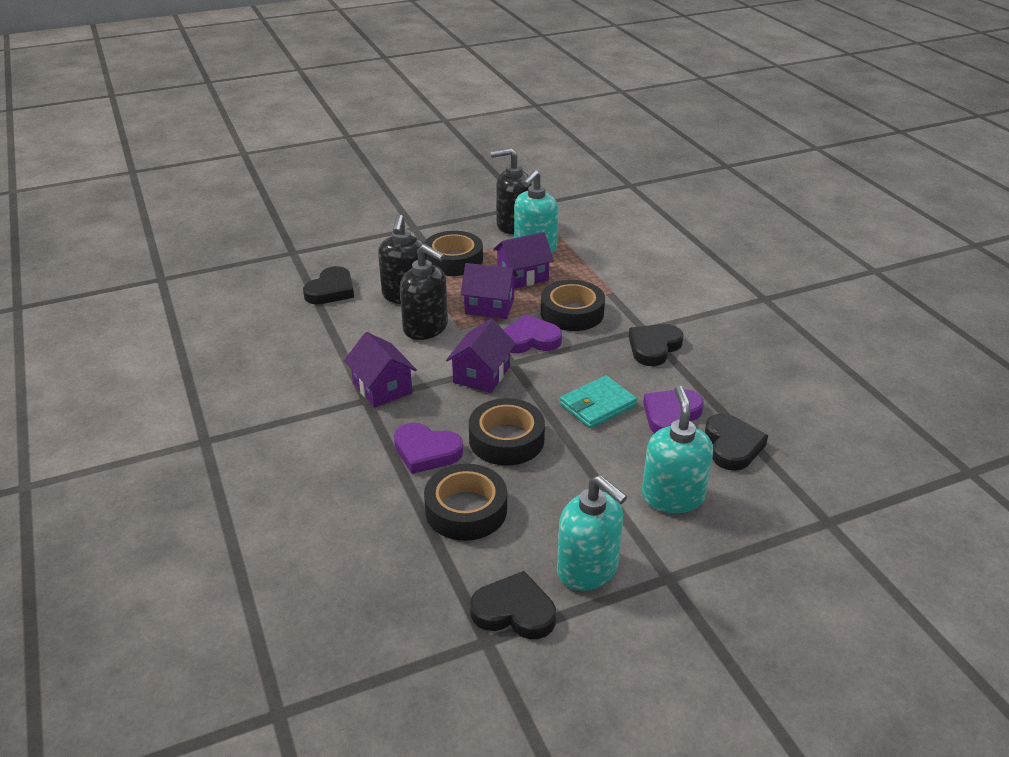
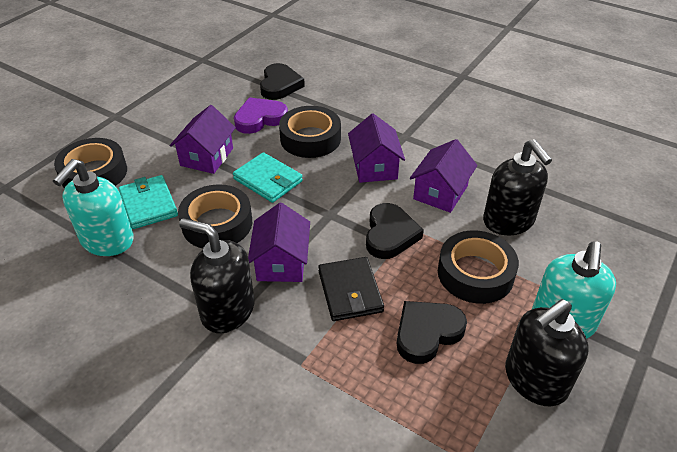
black heart: 4 -> 3
black wallet: 0 -> 1
purple heart: 3 -> 1
turquoise soap dispenser: 3 -> 2
turquoise wallet: 1 -> 2

